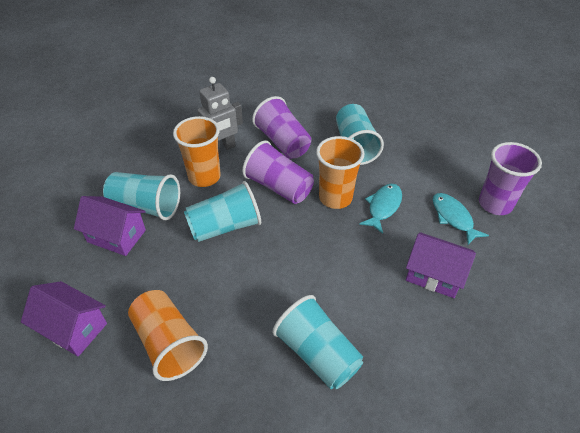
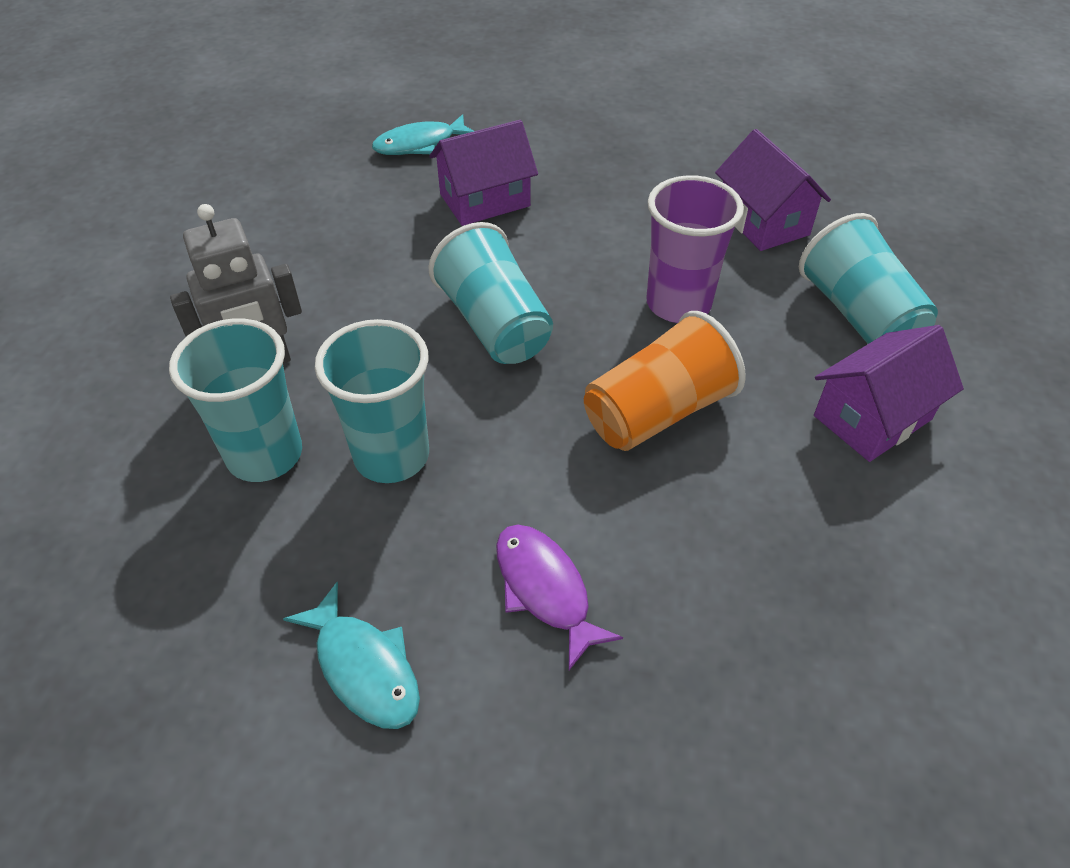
orange cup: 3 -> 1
purple cup: 3 -> 1
purple fish: 0 -> 1

